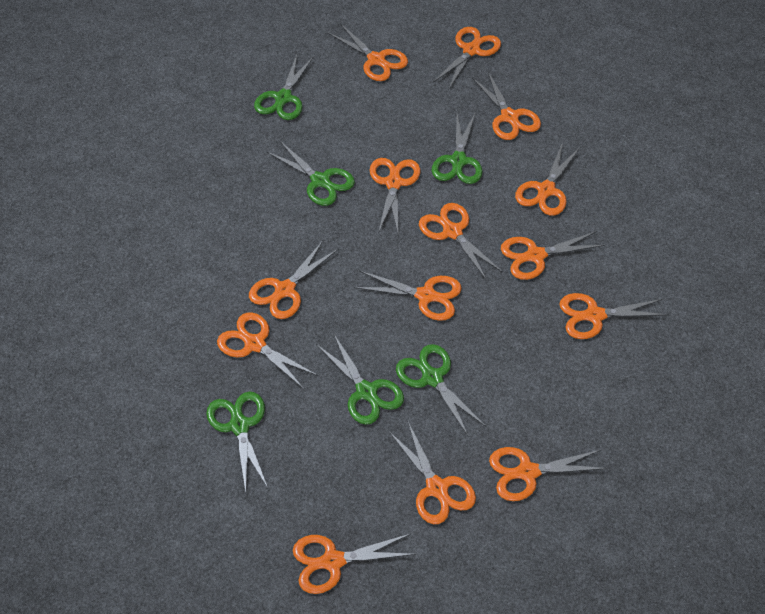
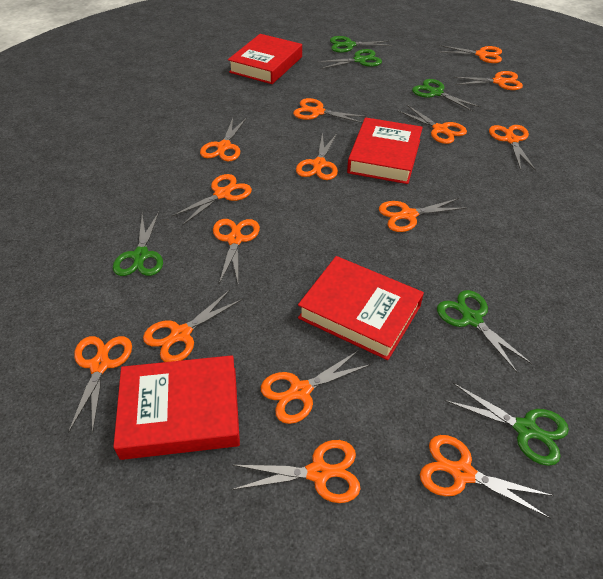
orange scissors: 14 -> 15
red book: 0 -> 4

